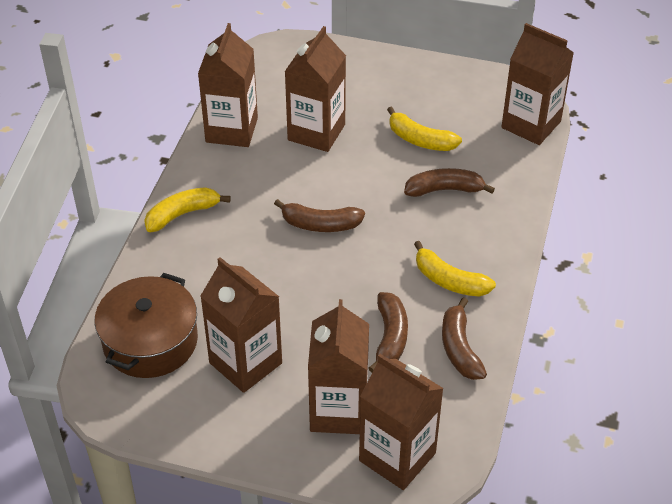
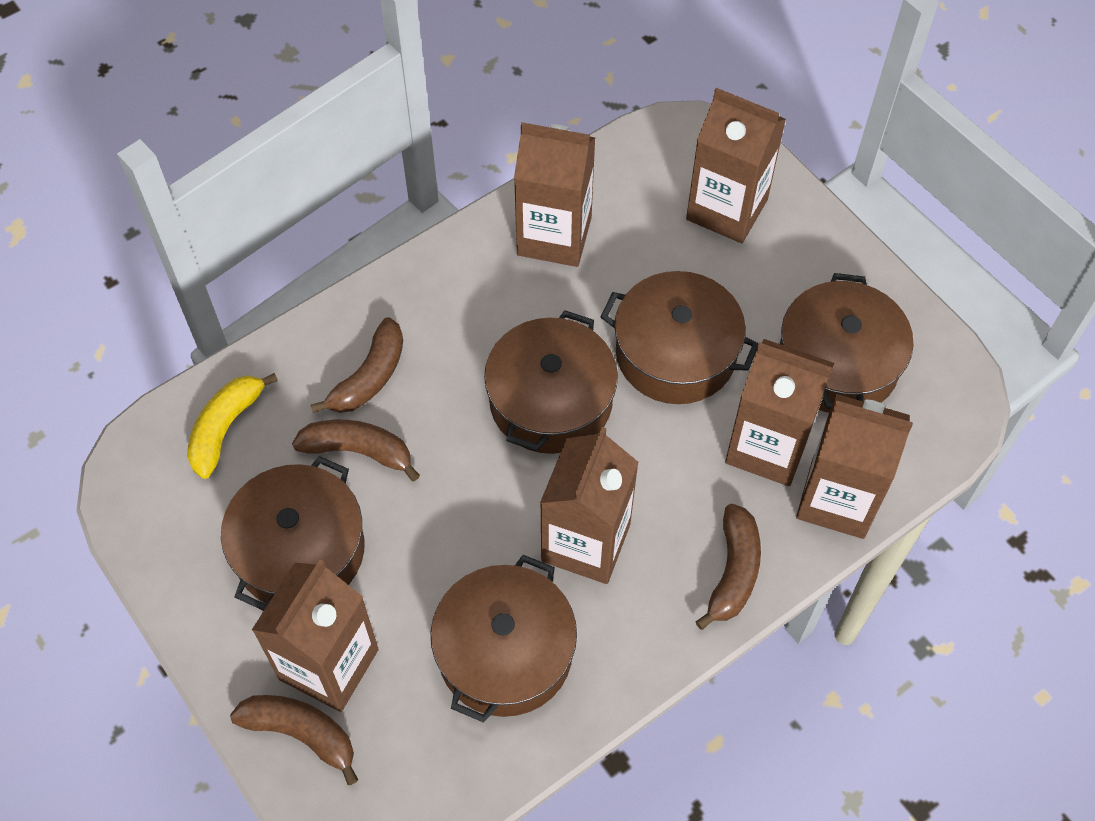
brown pot: 1 -> 5
yellow banana: 3 -> 1

